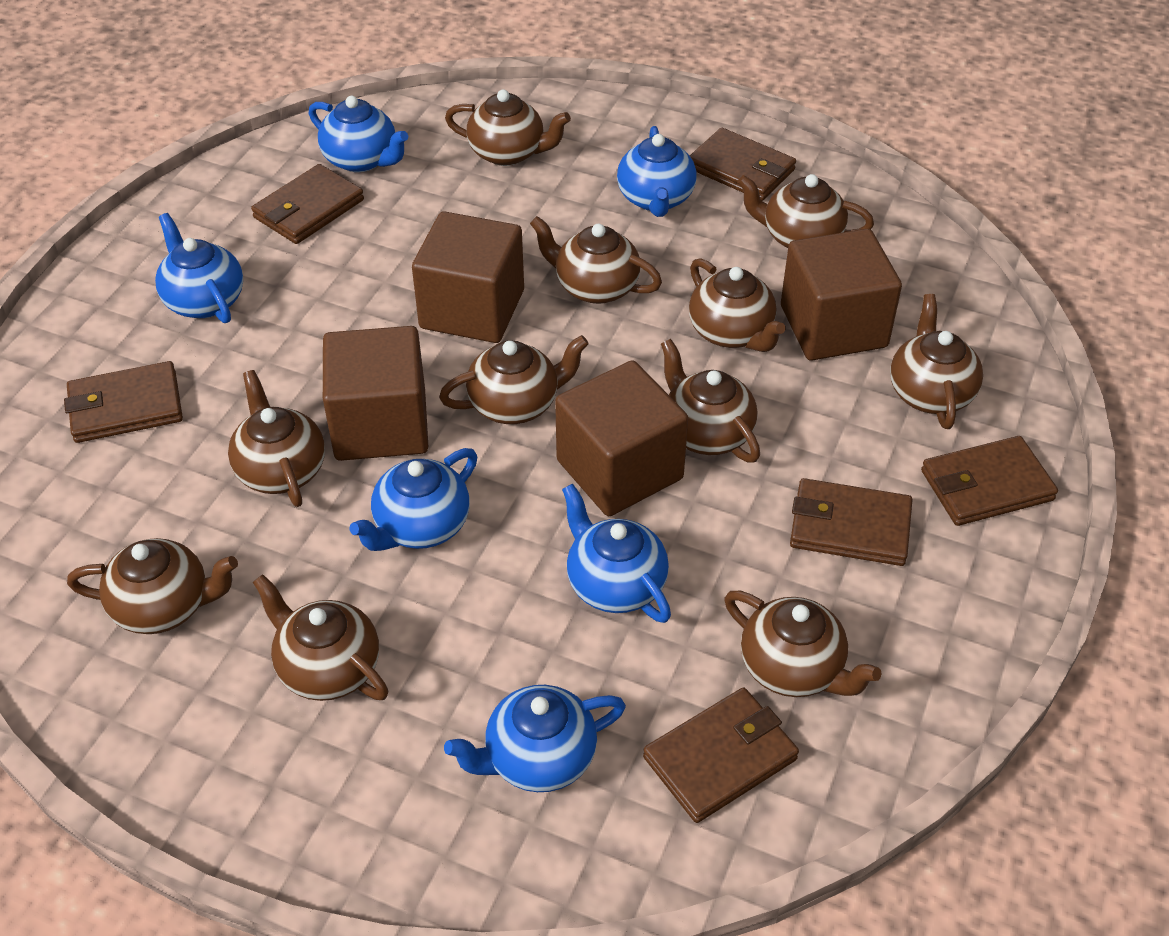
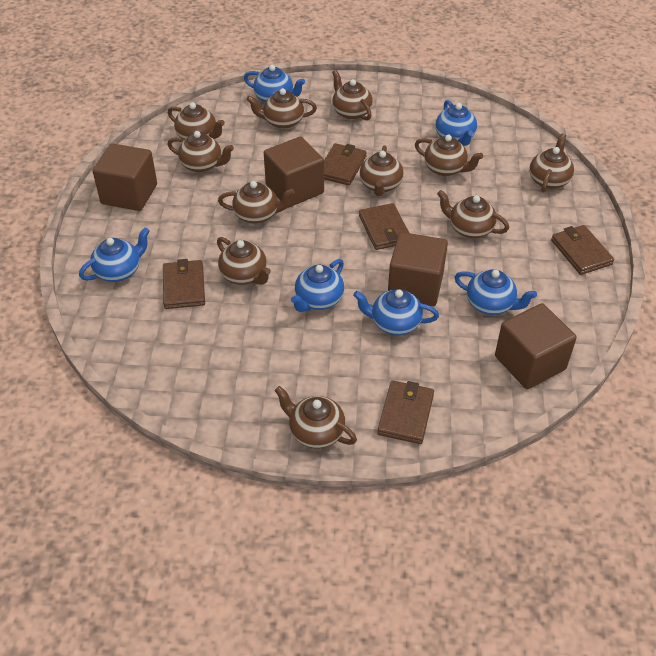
brown wallet: 6 -> 5

